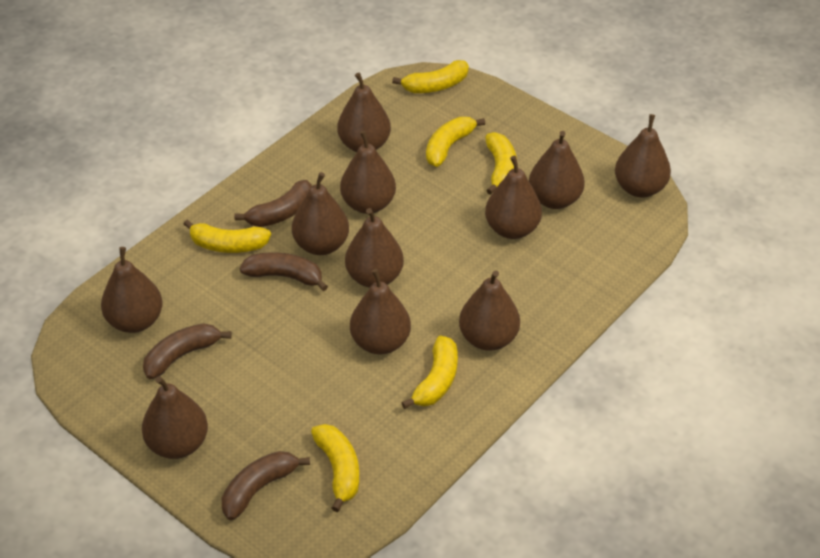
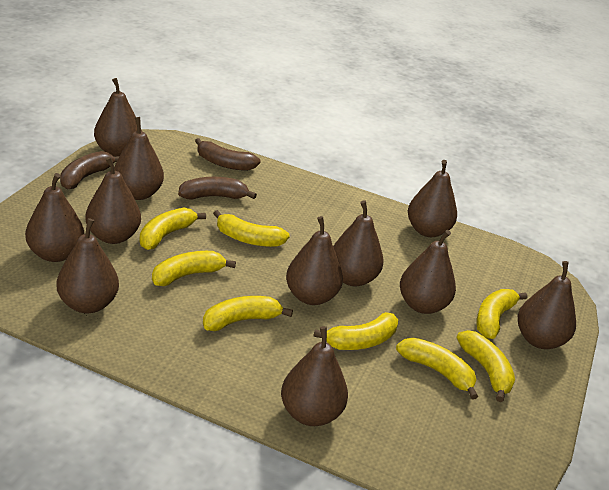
brown banana: 4 -> 3
yellow banana: 6 -> 8

